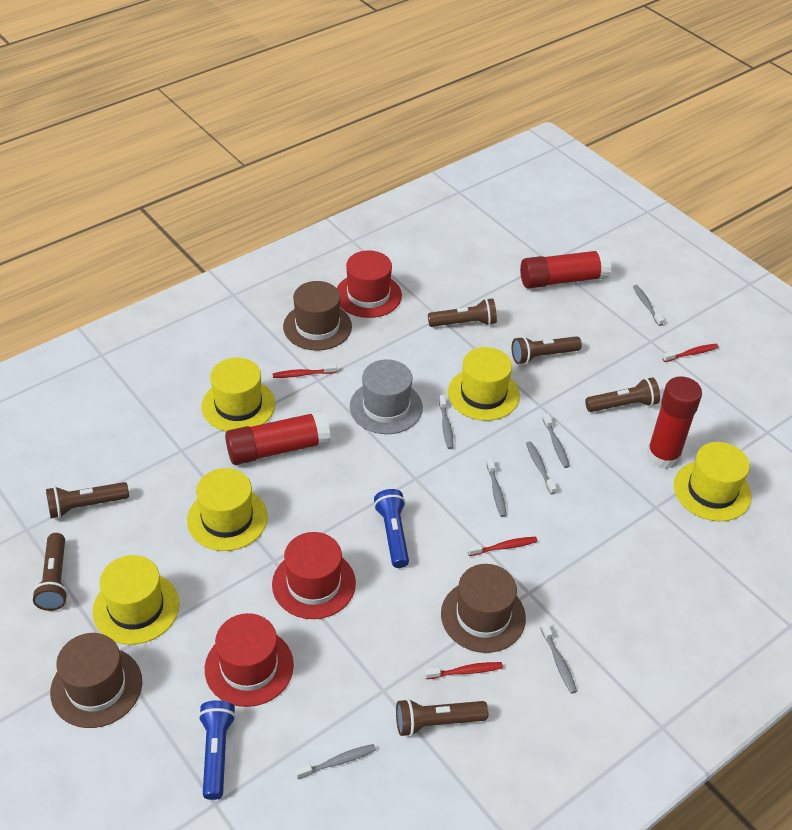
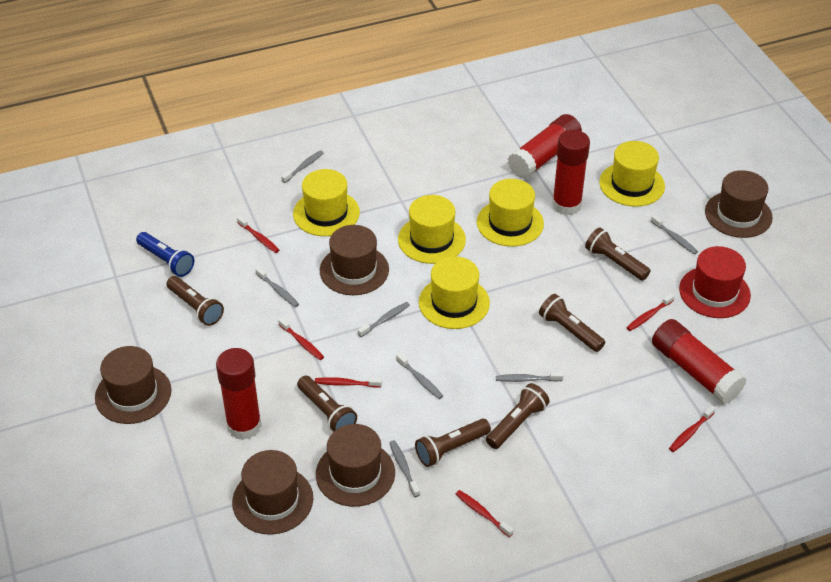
blue flashlight: 2 -> 1
brown hat: 3 -> 5
grey hat: 1 -> 0
red glue stick: 3 -> 4
red hat: 3 -> 1
red toothbrush: 4 -> 6

